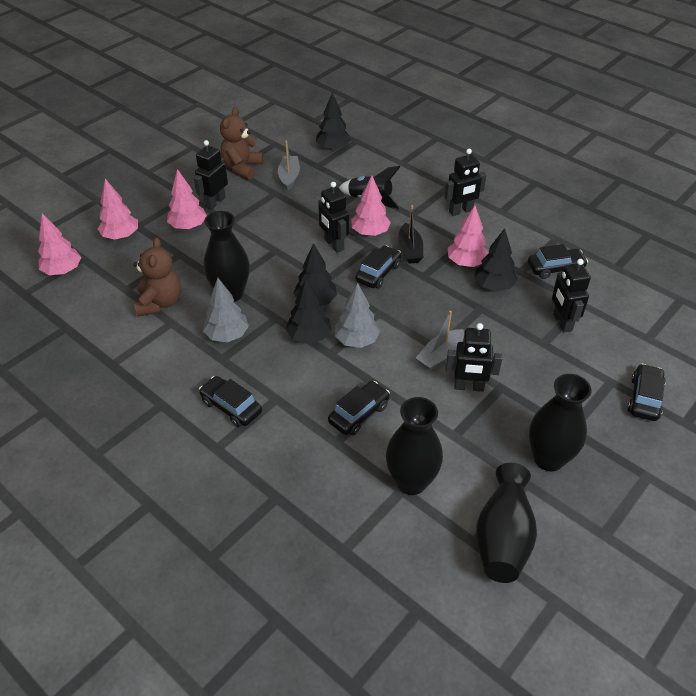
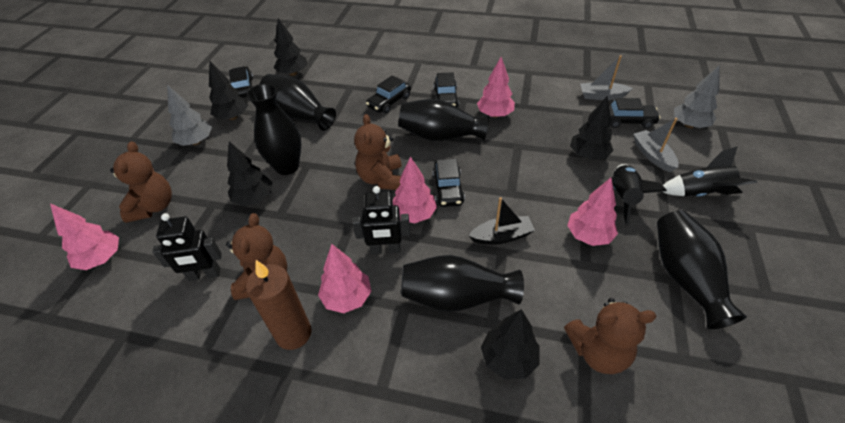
black robot: 5 -> 2
black rocket: 1 -> 2
black tree: 4 -> 5
black vase: 4 -> 5
brown candle: 0 -> 1
brown teddy bear: 2 -> 4

